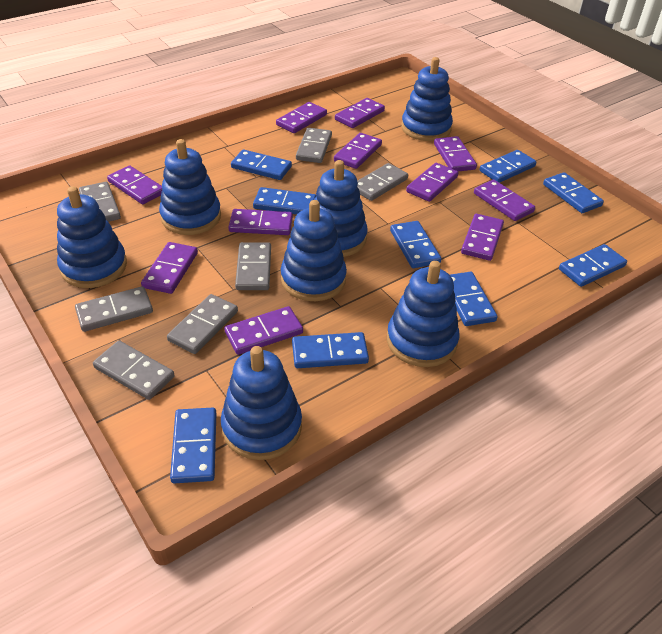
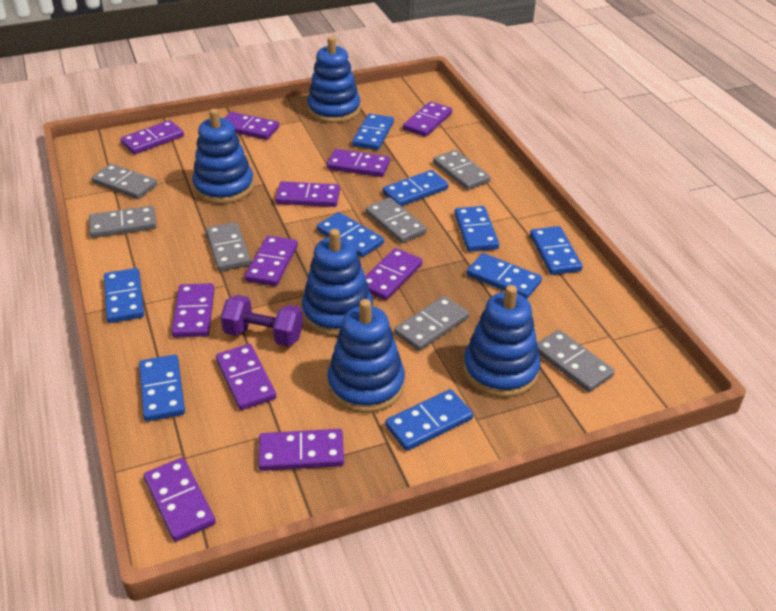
blue stacking toy: 7 -> 5
purple dumbbell: 0 -> 1

